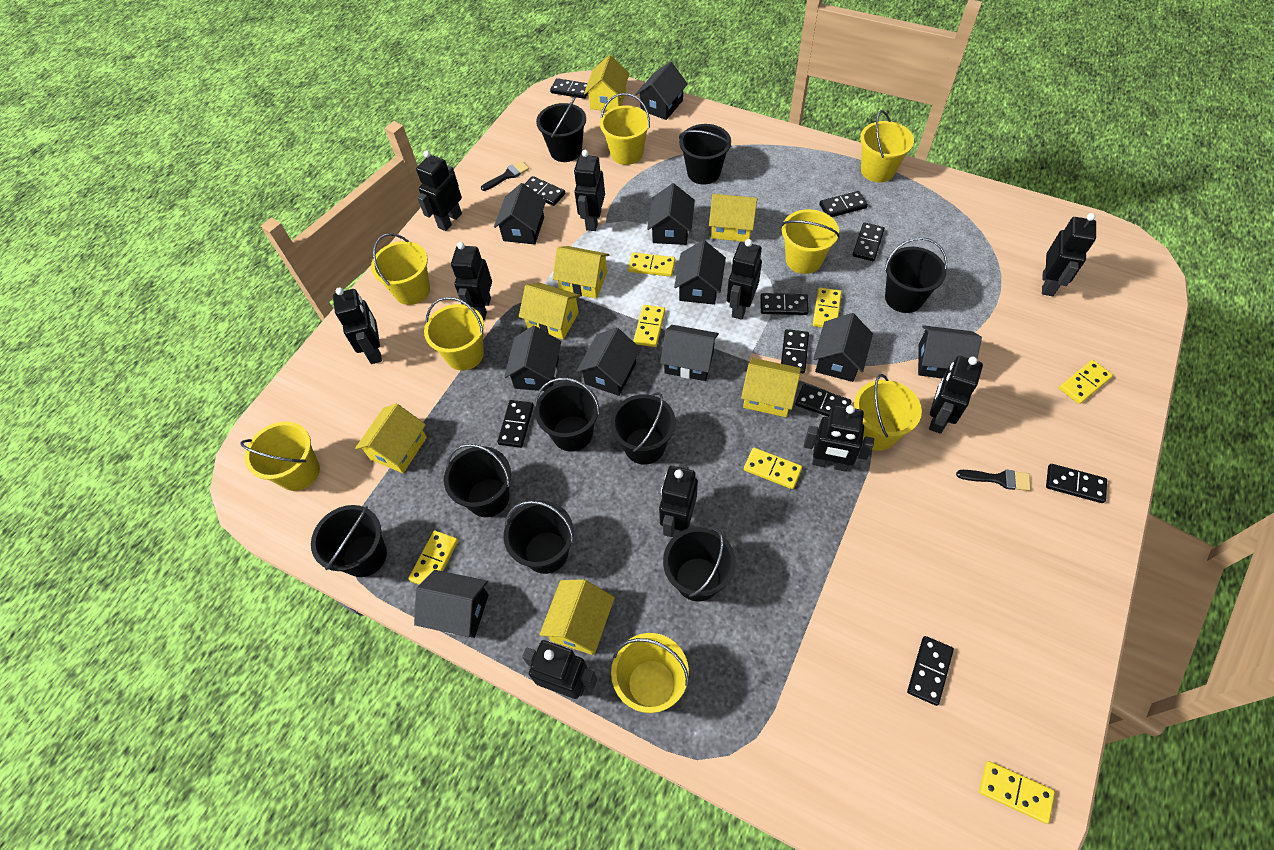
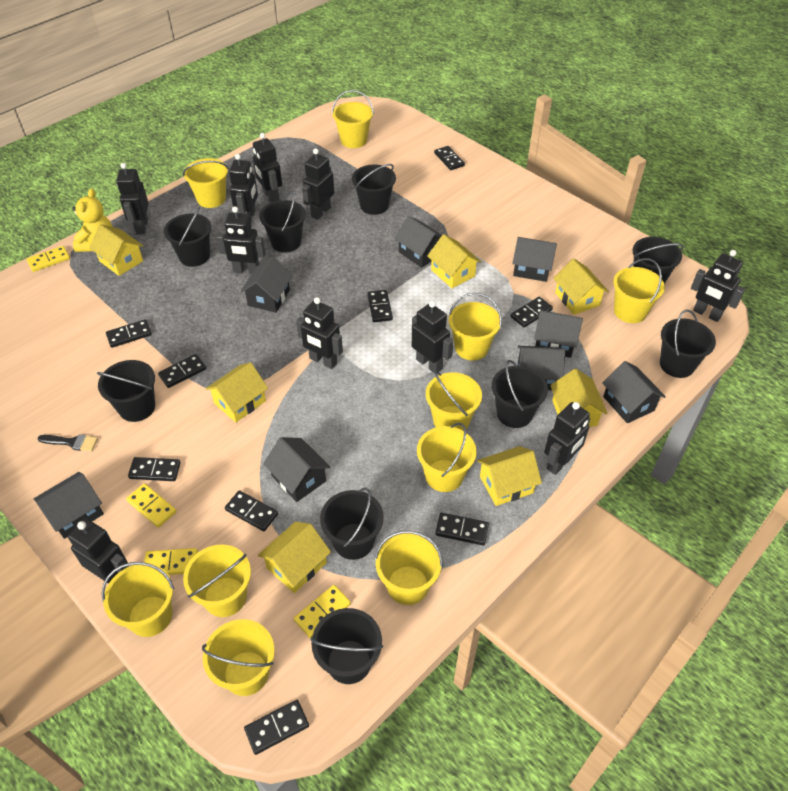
black brush: 2 -> 1
black domino: 10 -> 9
black house: 10 -> 8
yellow bucket: 8 -> 10
yellow domino: 7 -> 4
yellow teddy bear: 0 -> 1

